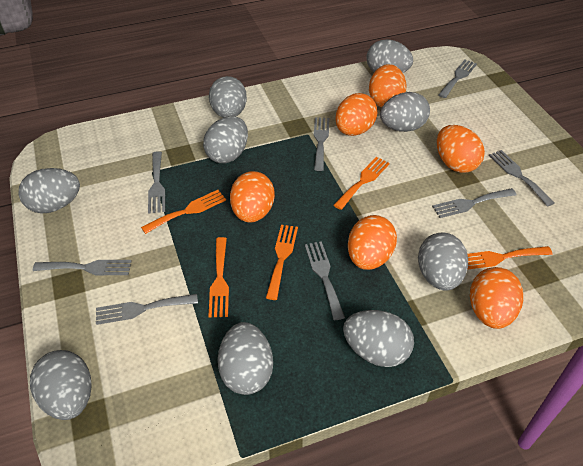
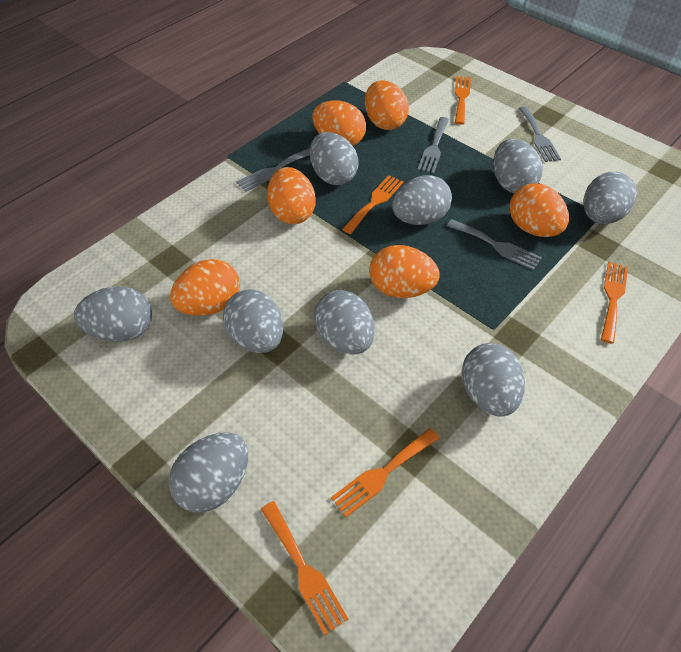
grey fork: 8 -> 4

